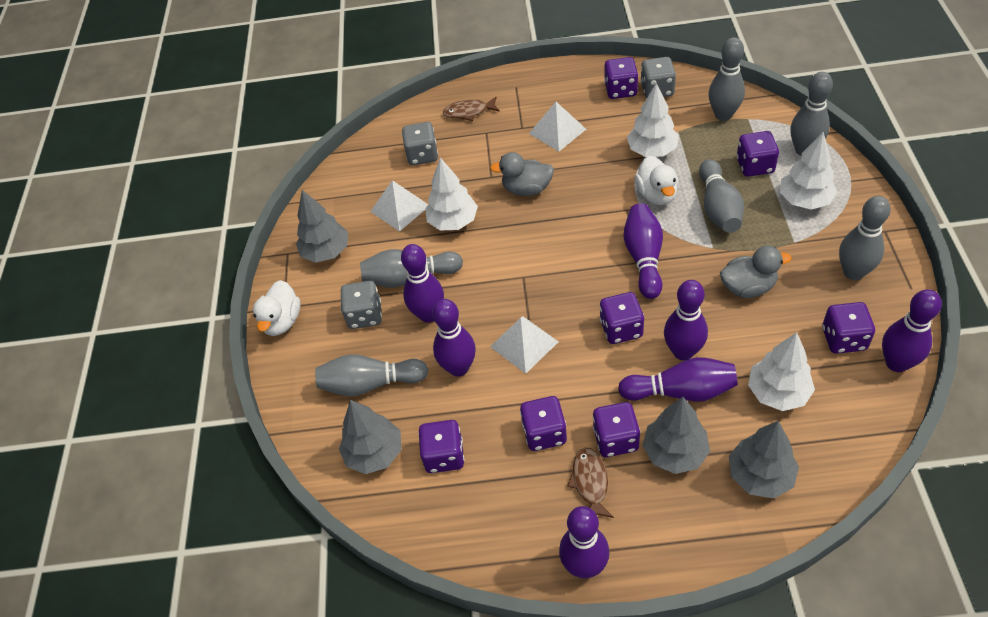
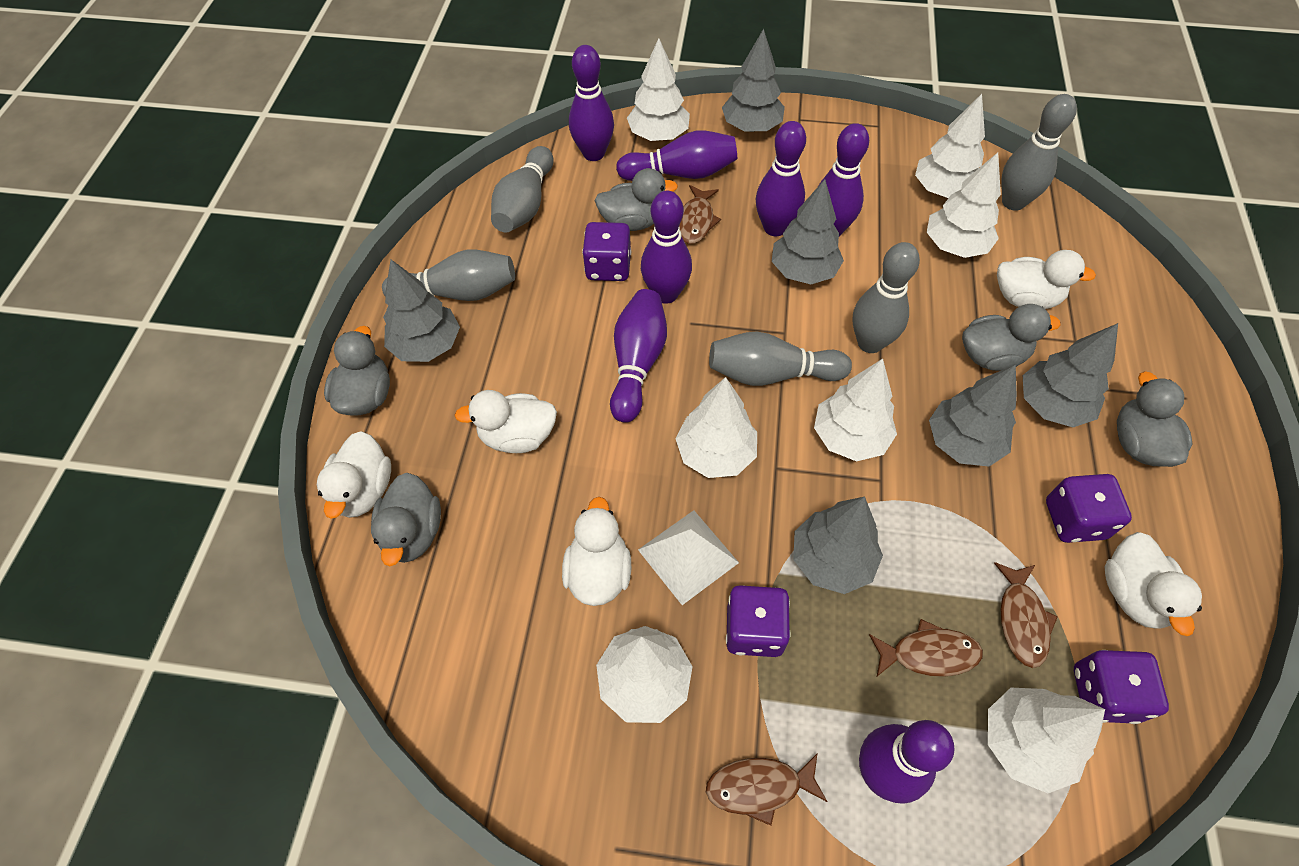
brown fish: 2 -> 4
grey bowling pin: 6 -> 5
grey dice: 3 -> 0
grey duck: 2 -> 5
grey tree: 4 -> 6
purple dice: 7 -> 4
white duck: 2 -> 5
white pyramid: 3 -> 1
white tree: 4 -> 7

